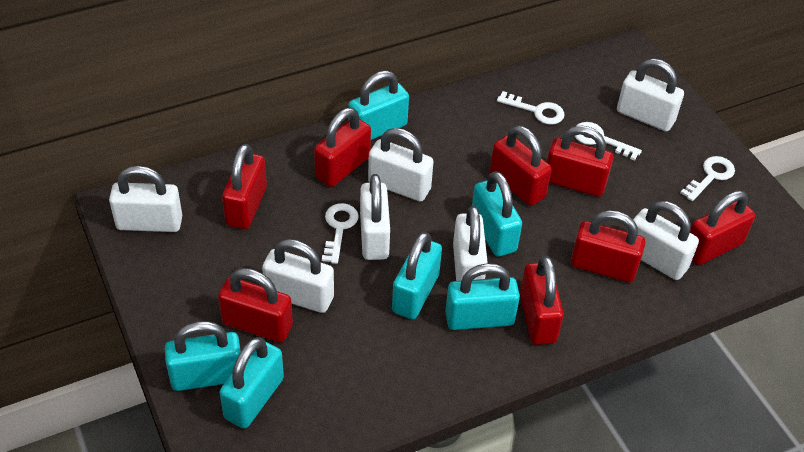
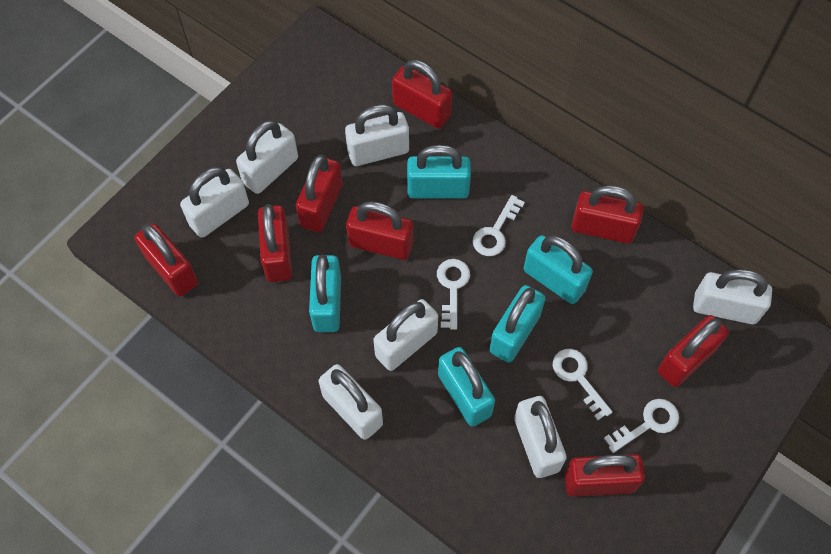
turquoise padlock: 6 -> 5

